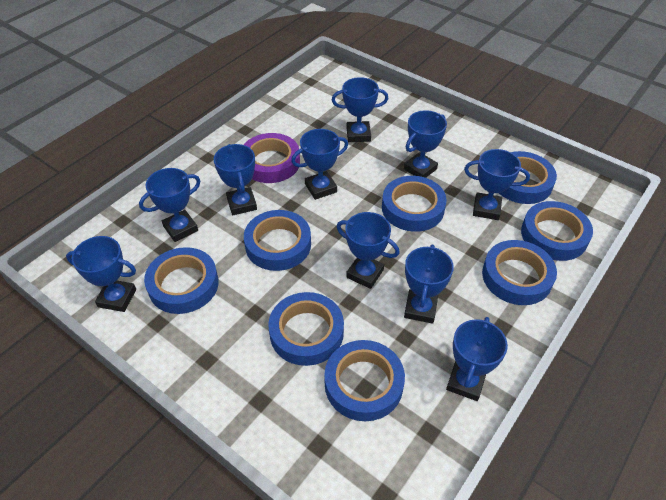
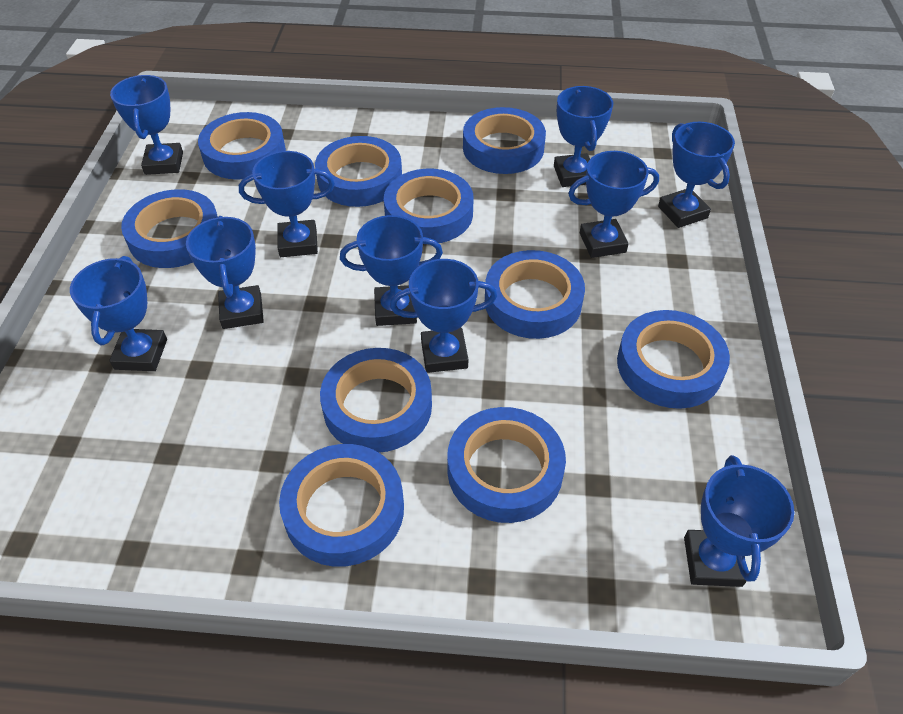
blue tape: 8 -> 10
purple tape: 1 -> 0

